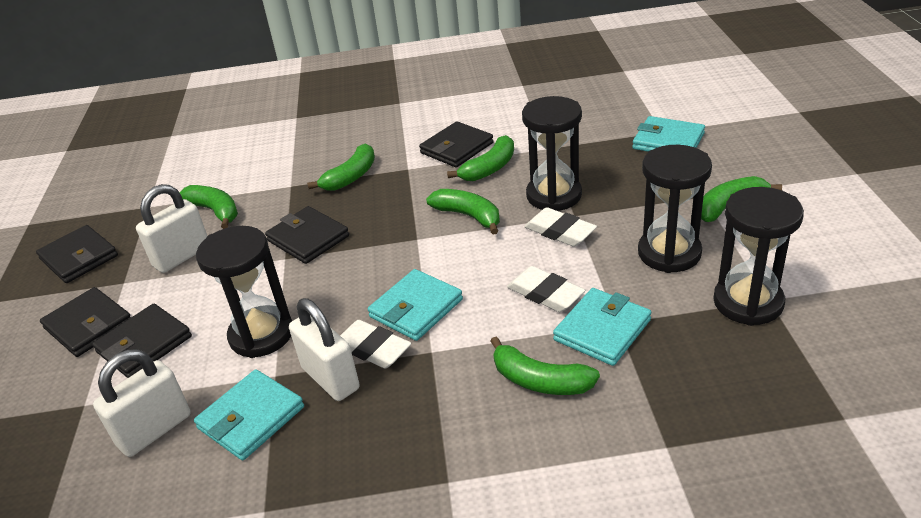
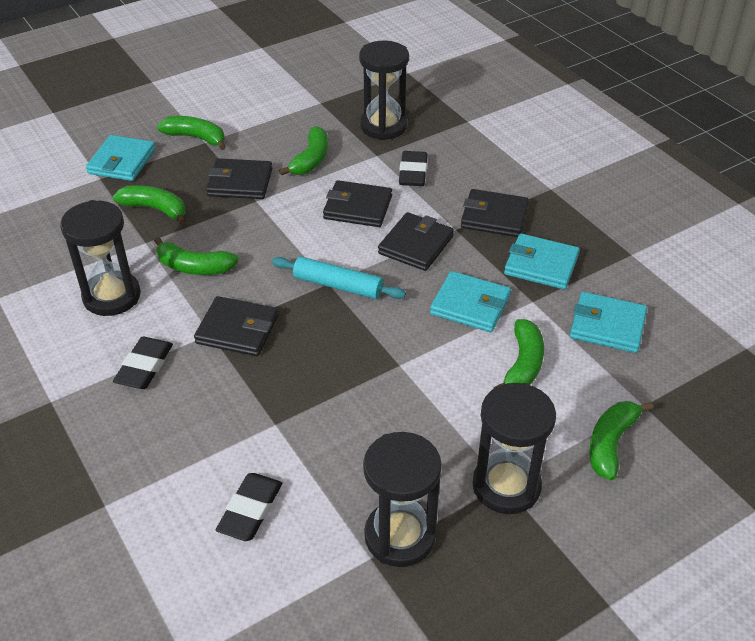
black eraser: 0 -> 3
turquoise rolling pin: 0 -> 1
white eraser: 3 -> 0
white padlock: 3 -> 0

